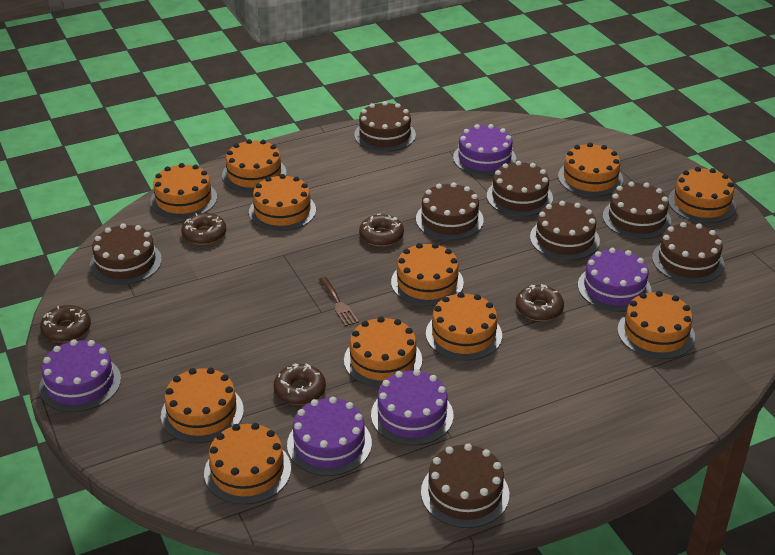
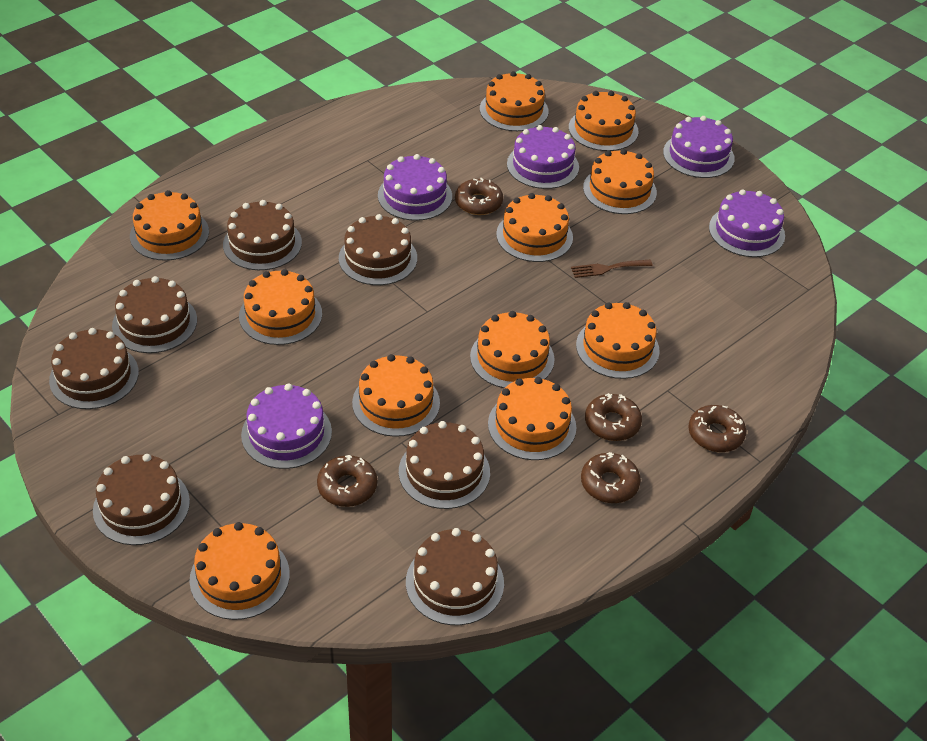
brown cake: 8 -> 7

